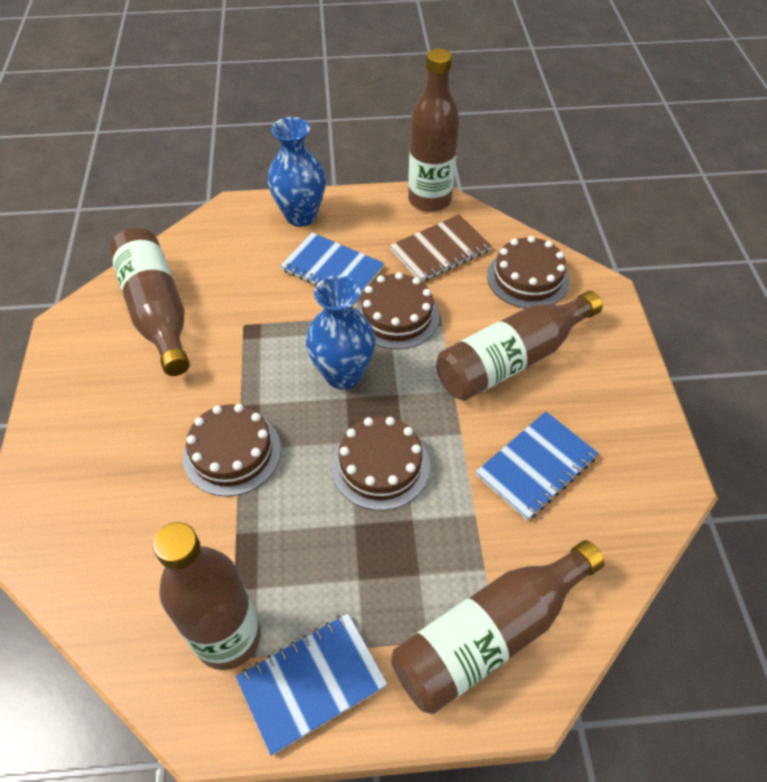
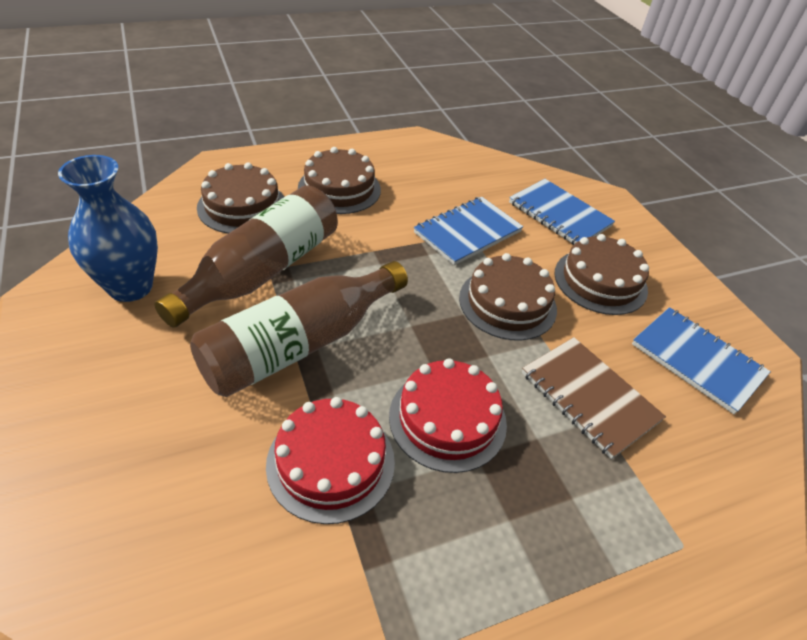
blue vase: 2 -> 1
brown bottle: 5 -> 2
red cake: 0 -> 2

